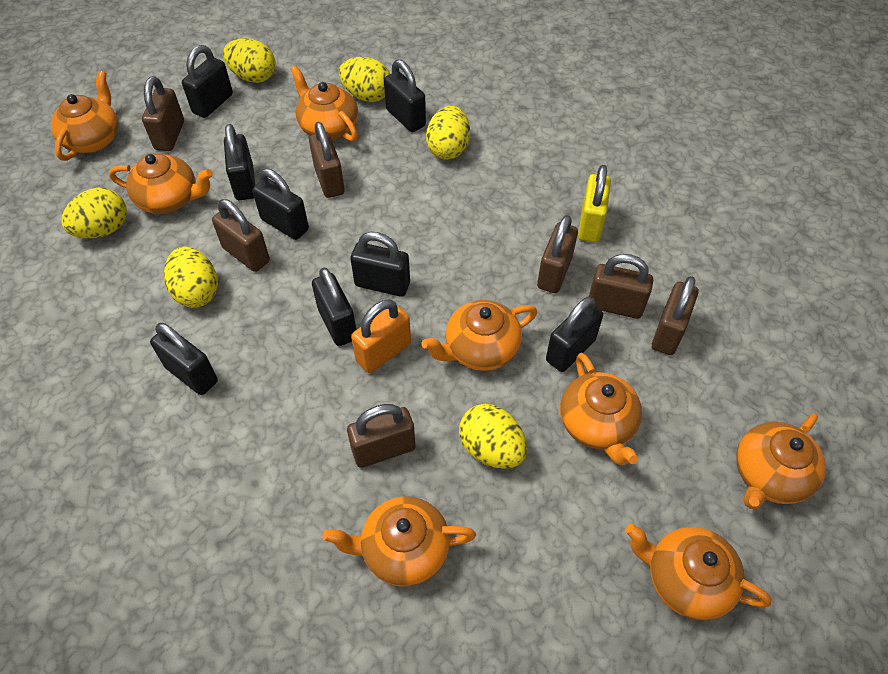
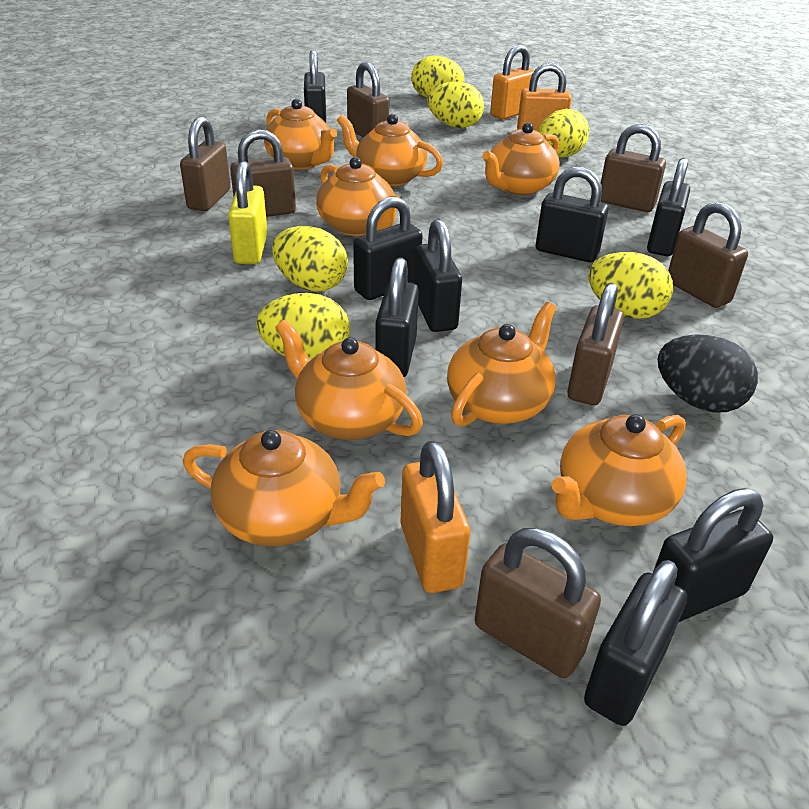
black egg: 0 -> 1
orange padlock: 1 -> 3

